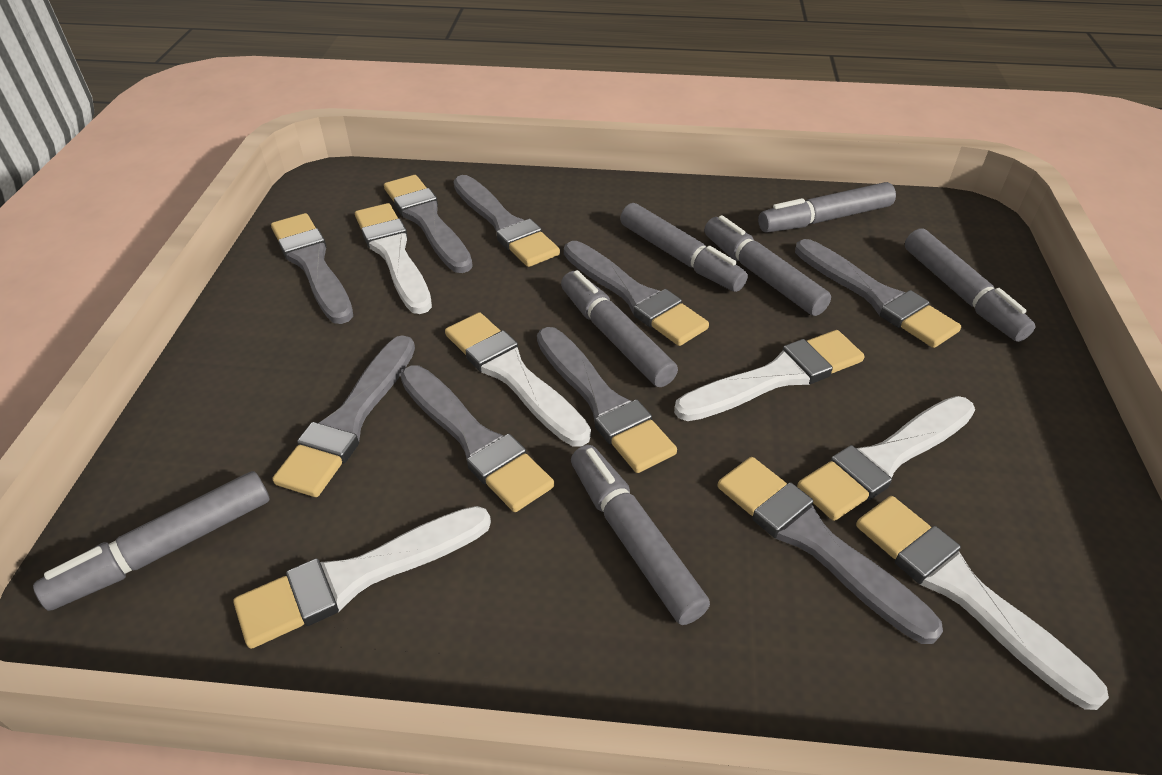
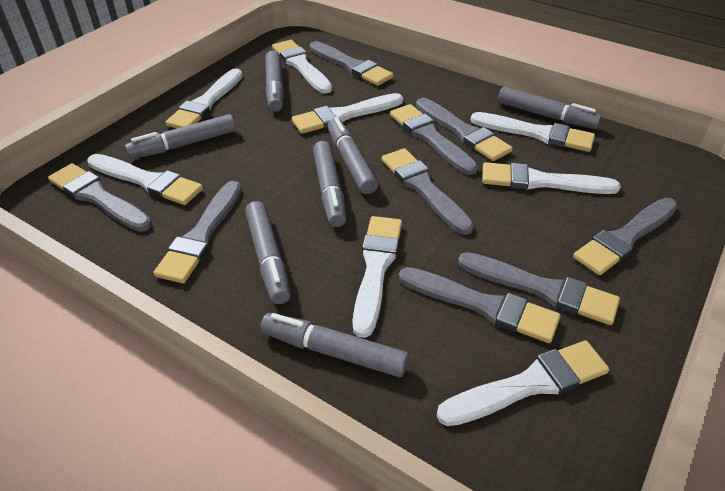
white brush: 6 -> 8

